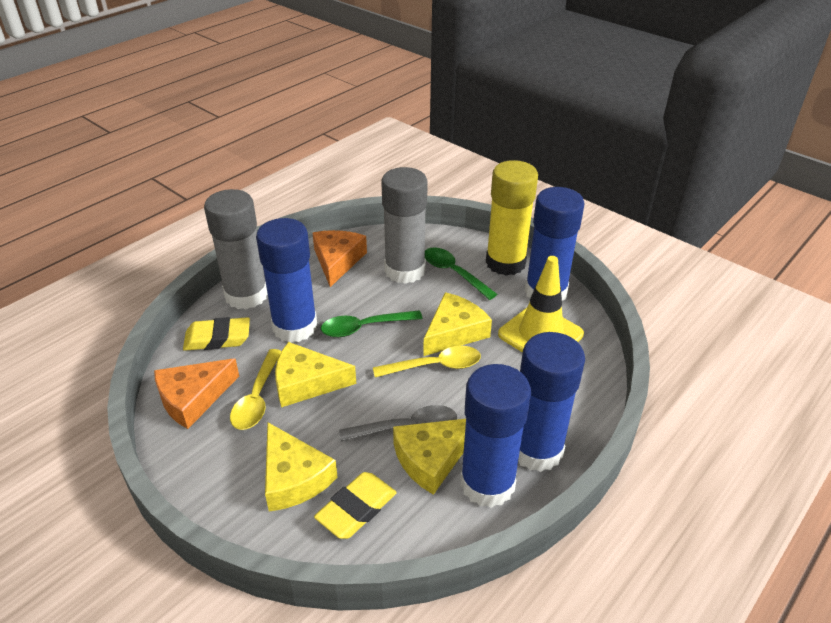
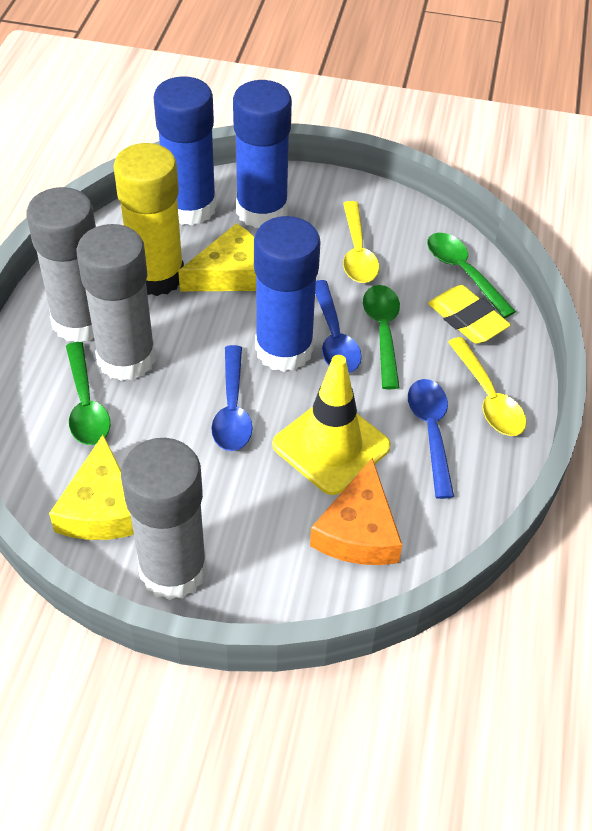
blue glue stick: 4 -> 3
blue spoon: 0 -> 3
green spoon: 2 -> 3
grey glue stick: 2 -> 3
grey spoon: 1 -> 0
orange cheese: 2 -> 1
yellow cheese: 4 -> 2
yellow eraser: 2 -> 1

